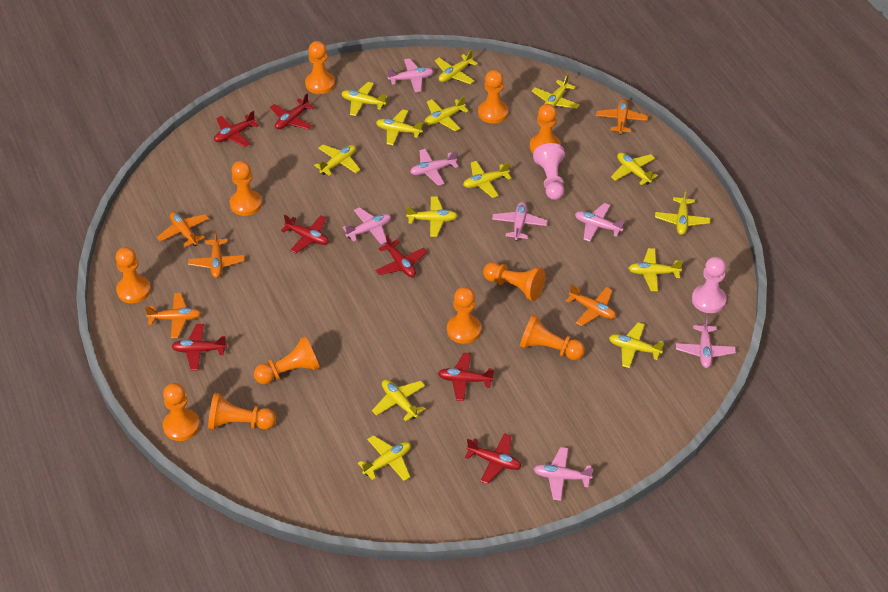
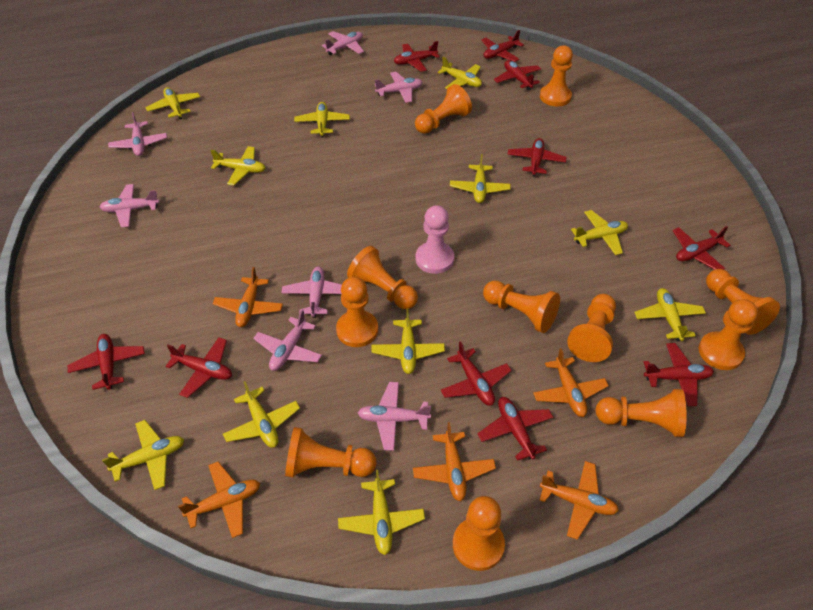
pink pawn: 2 -> 1
red plane: 7 -> 10
yellow plane: 14 -> 11

